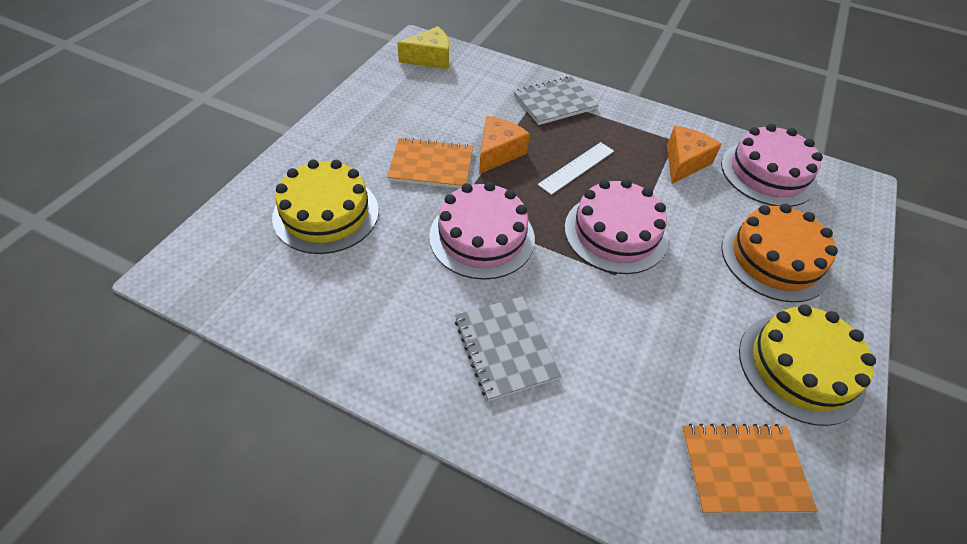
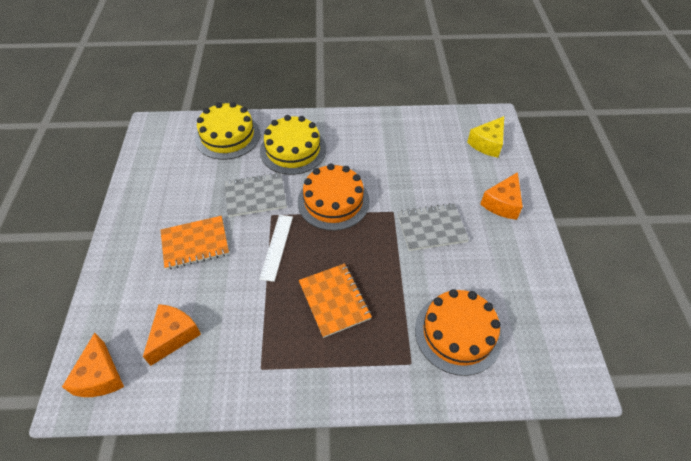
orange cake: 1 -> 2
orange cheese: 2 -> 3
pink cake: 3 -> 0

